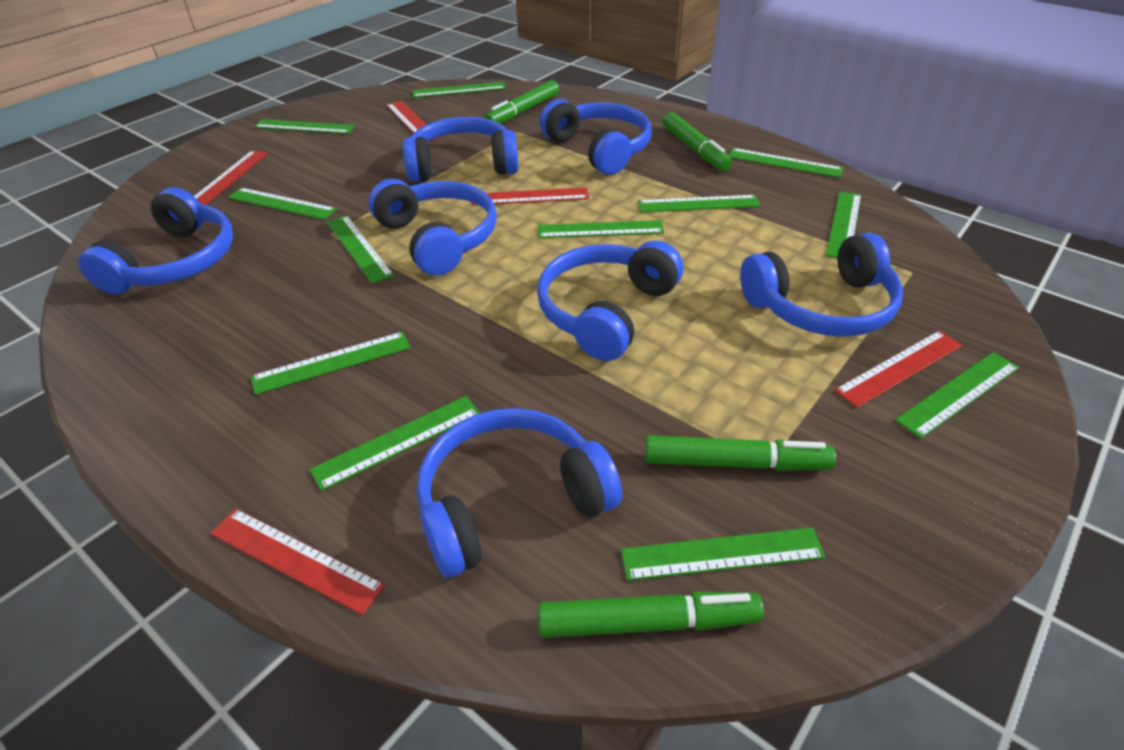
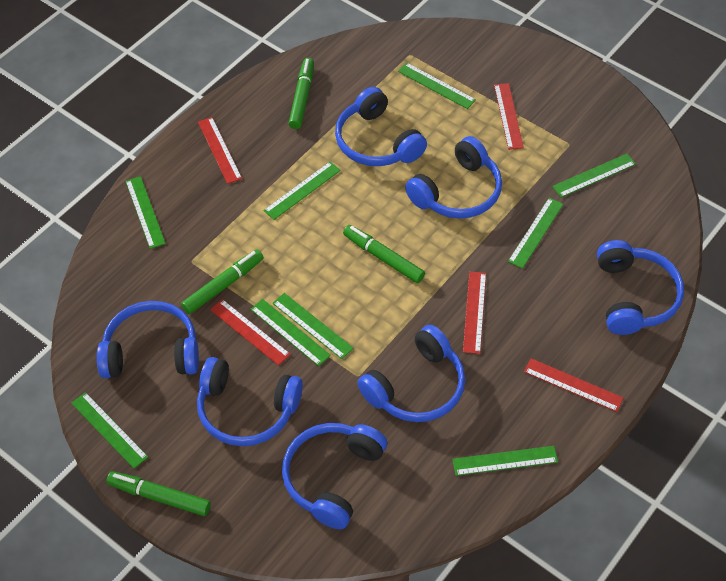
green ruler: 12 -> 9

